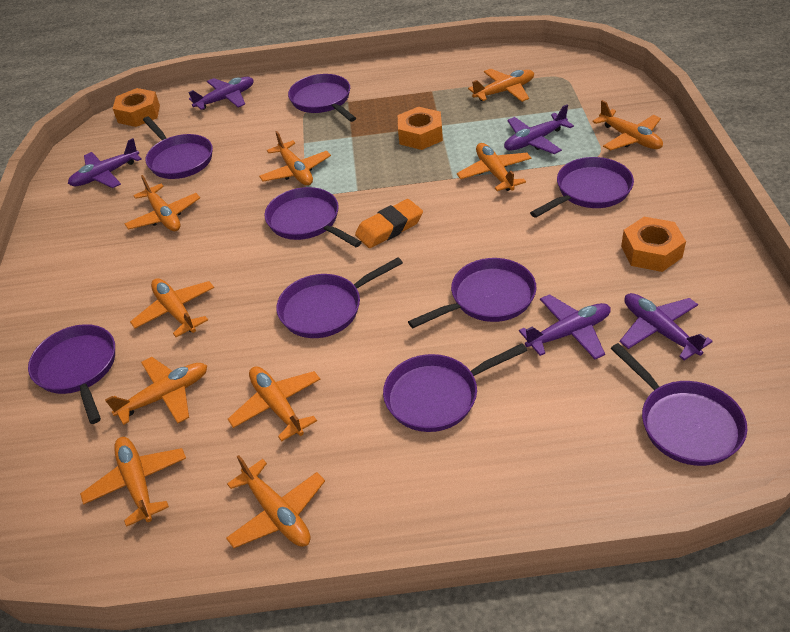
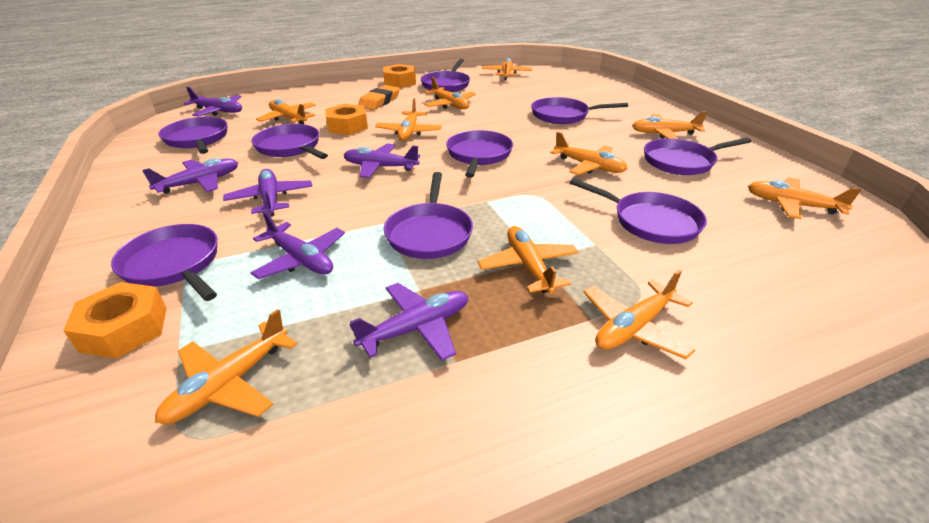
purple plane: 5 -> 6

